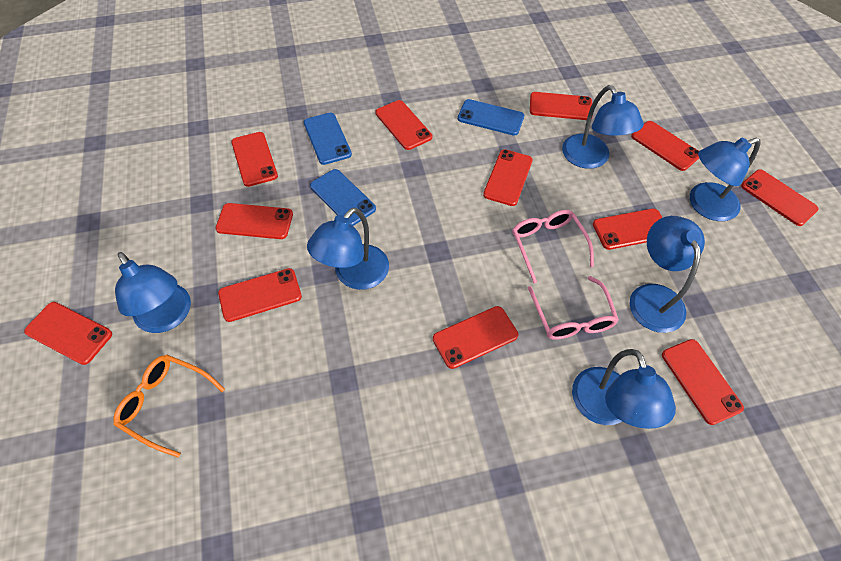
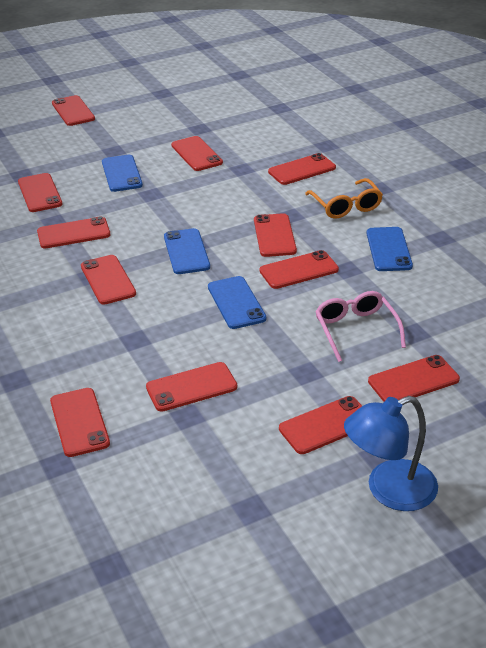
blue lamp: 6 -> 1
blue phone: 3 -> 4
pink glasses: 2 -> 1

